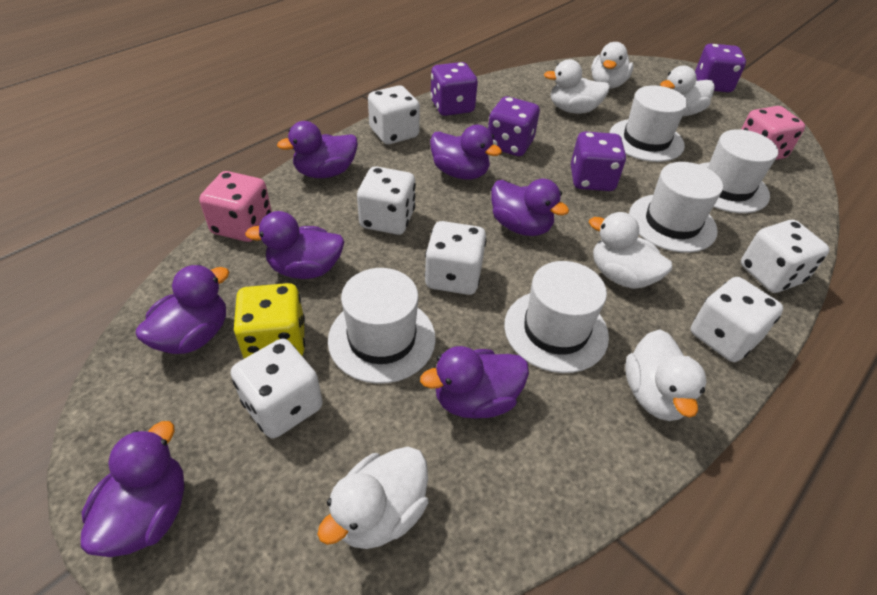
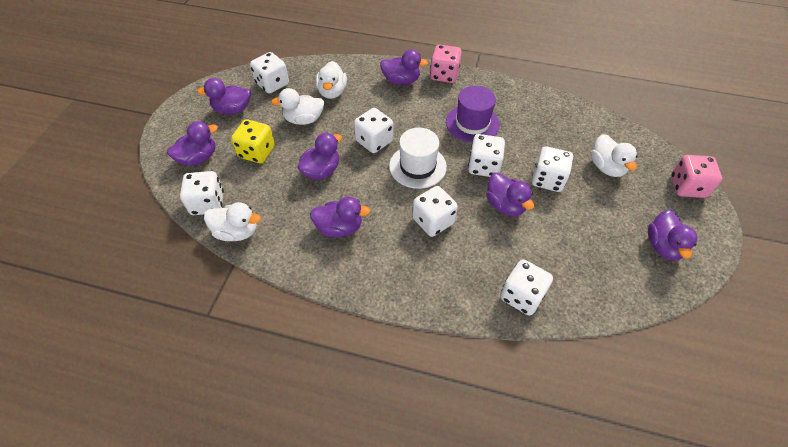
purple dice: 4 -> 0
purple hat: 0 -> 1
white dice: 6 -> 7
white duck: 6 -> 4
white hat: 5 -> 1

